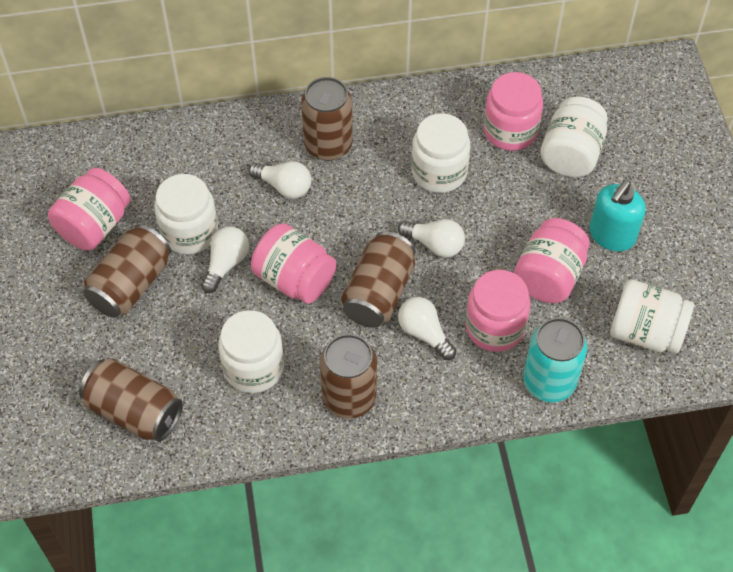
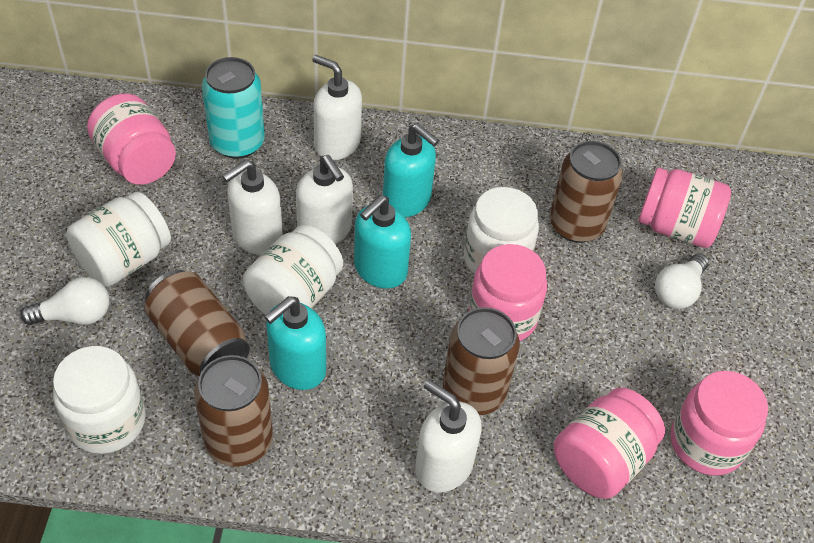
brown can: 5 -> 4
turquoise soap dispenser: 1 -> 3
white jar: 5 -> 4
white light bulb: 4 -> 2
white soap dispenser: 0 -> 4

